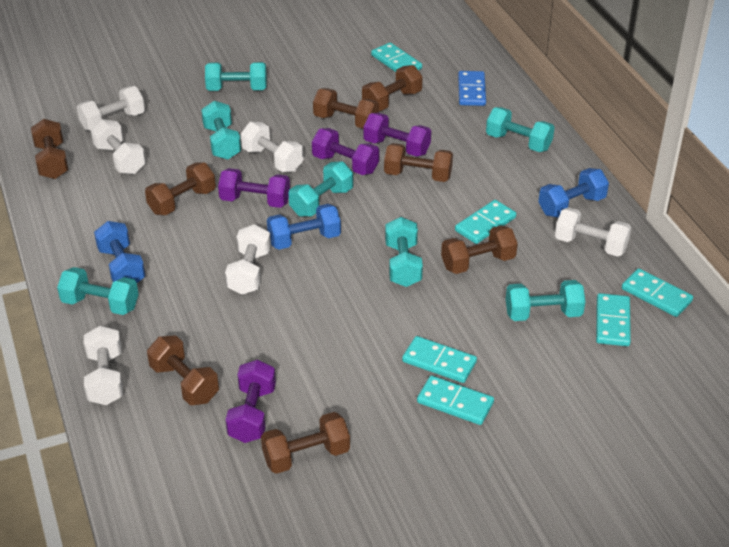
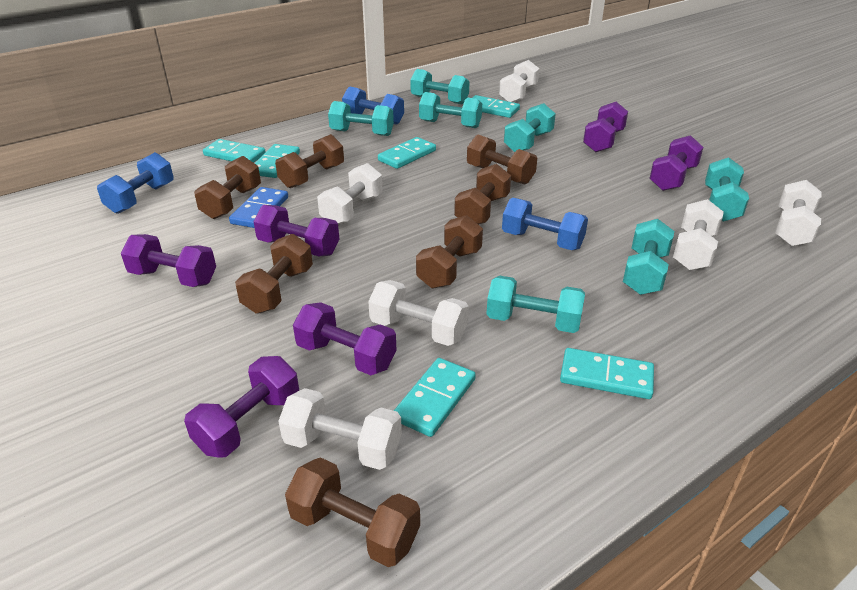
brown dumbbell: 8 -> 7
purple dumbbell: 4 -> 6

